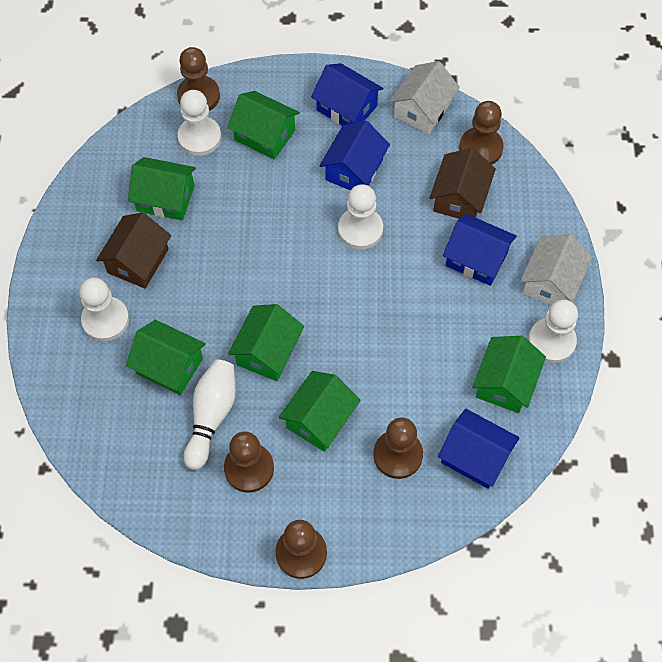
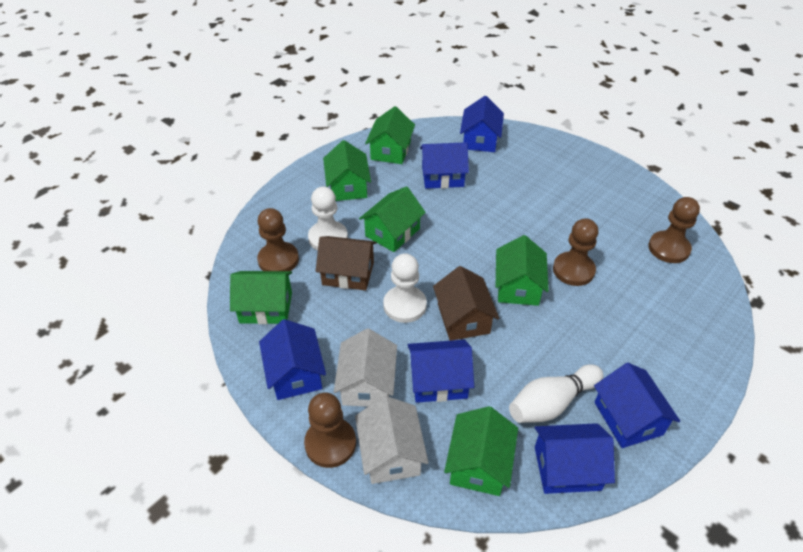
blue house: 4 -> 6
brown pawn: 5 -> 4
white pawn: 4 -> 2

